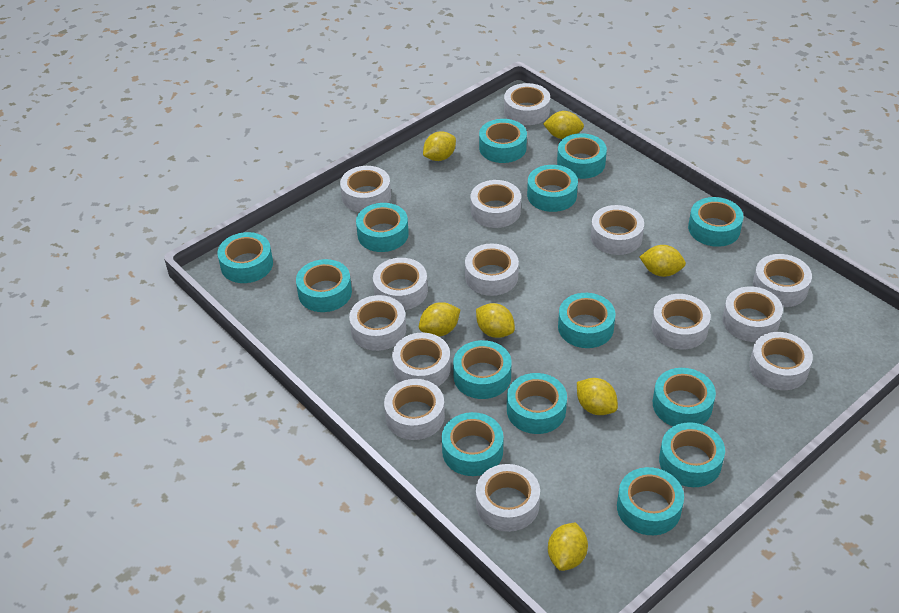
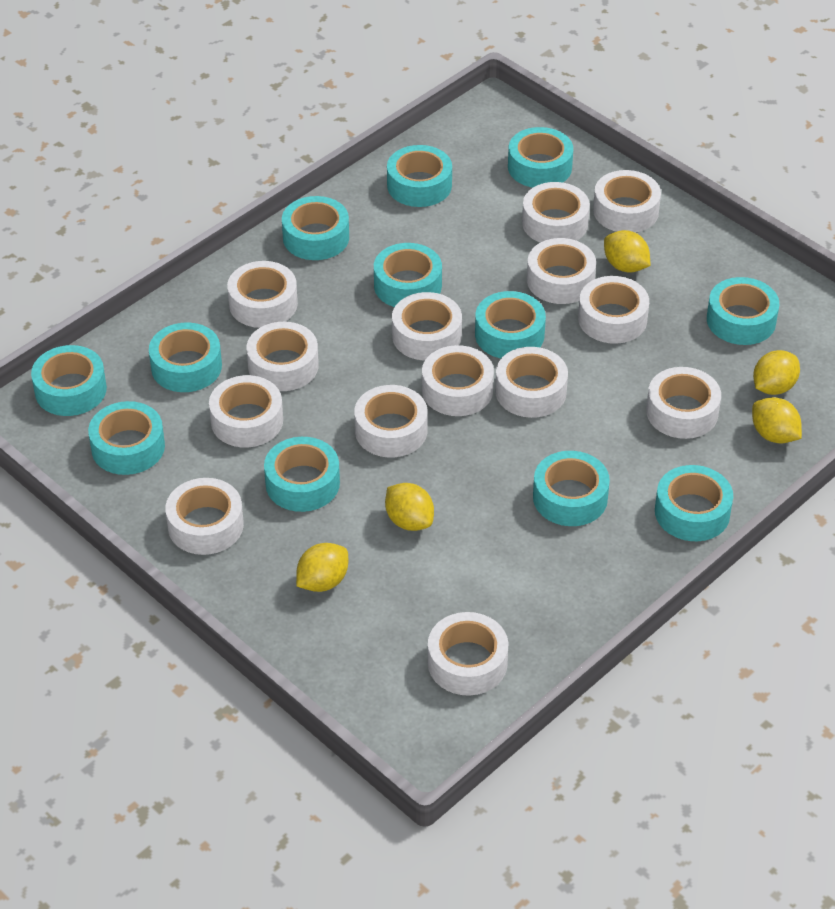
turquoise tape: 14 -> 12
yellow lemon: 7 -> 5

